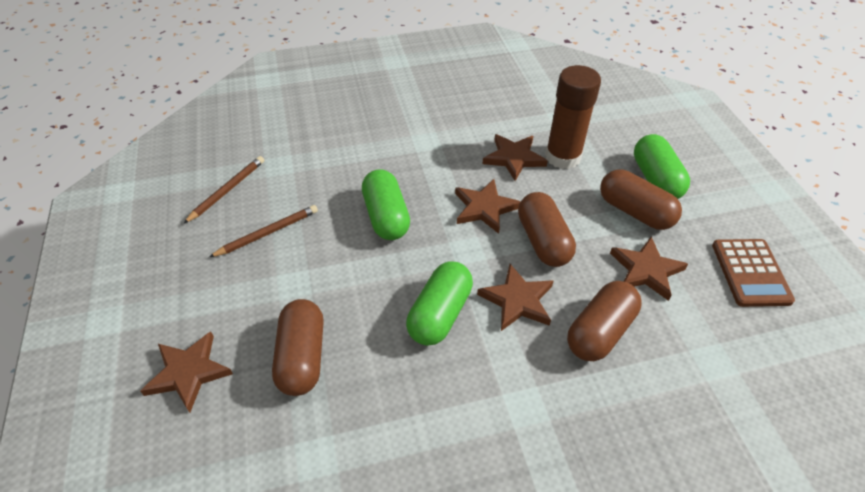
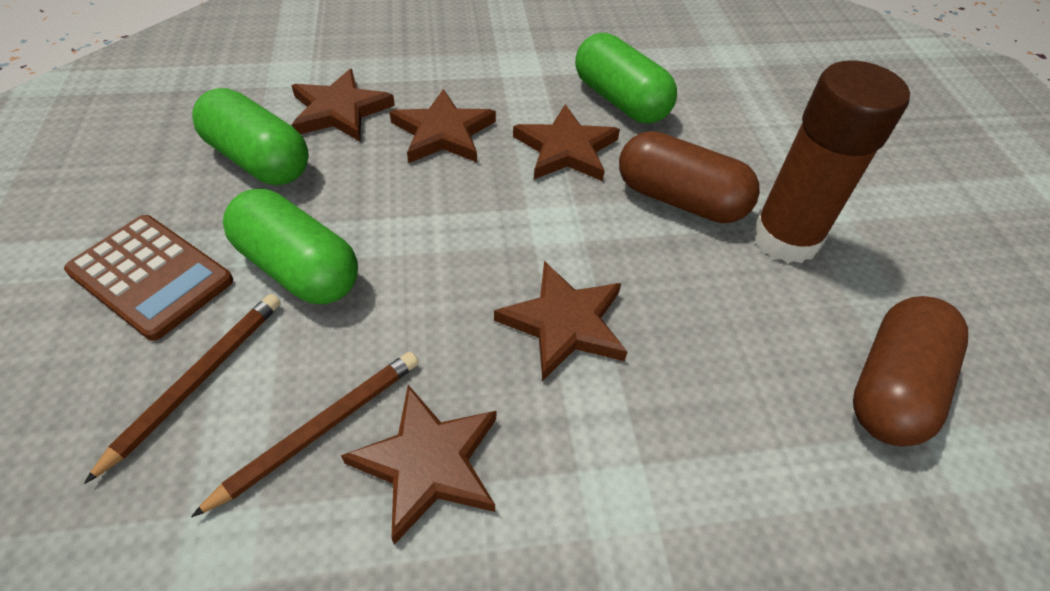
brown capsule: 4 -> 2

